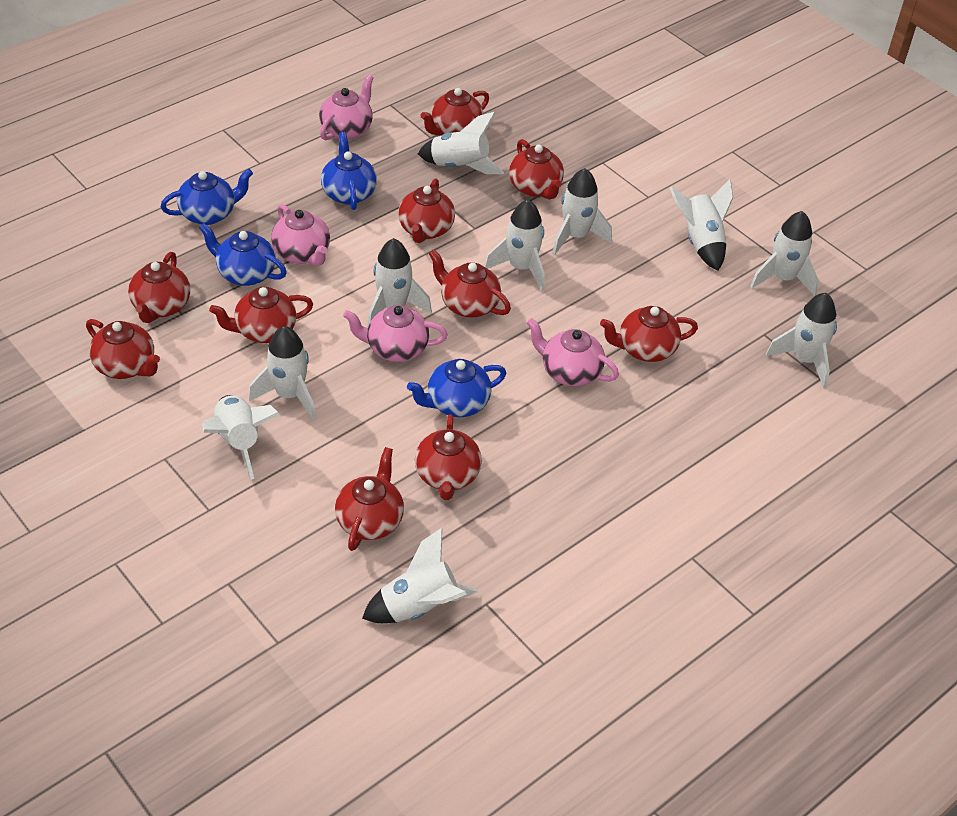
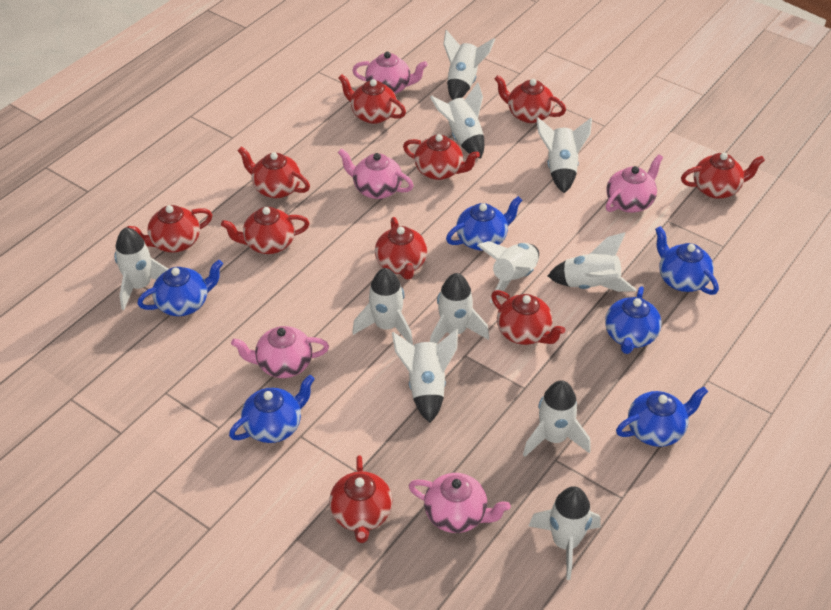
blue teapot: 4 -> 6
pink teapot: 4 -> 5
white rocket: 10 -> 11

